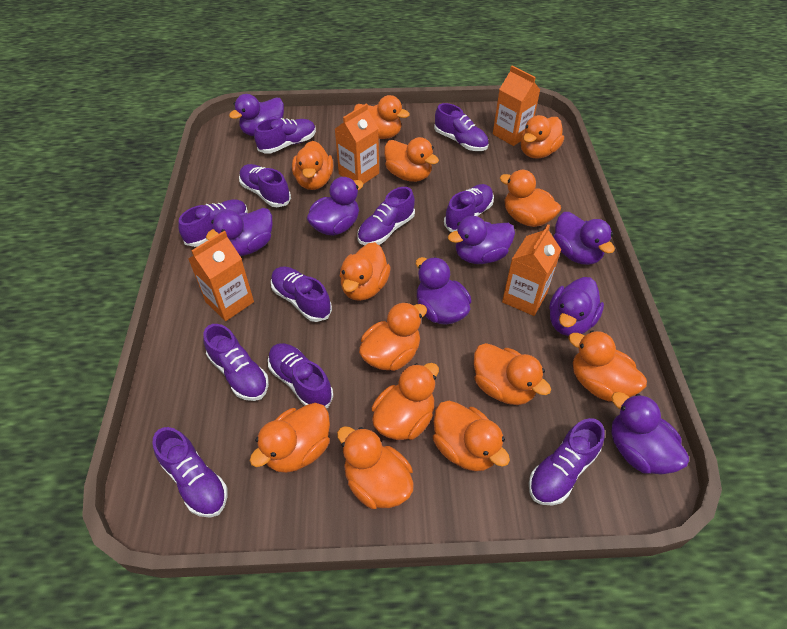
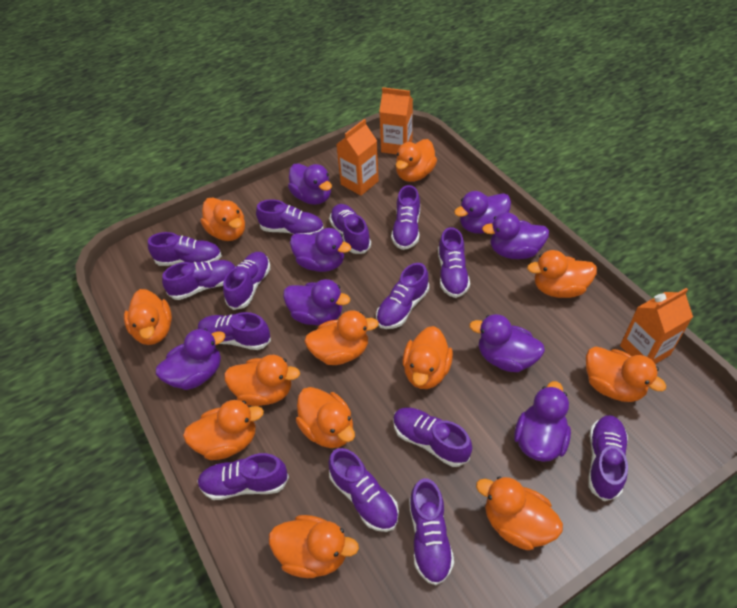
orange carton: 4 -> 3
orange duck: 13 -> 12
purple shoe: 11 -> 14

